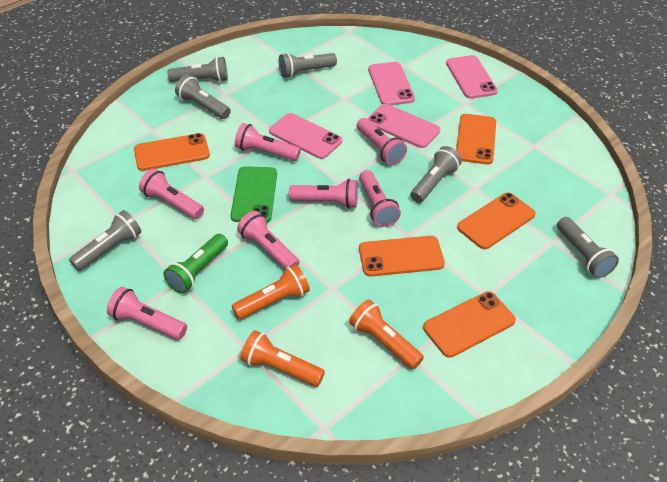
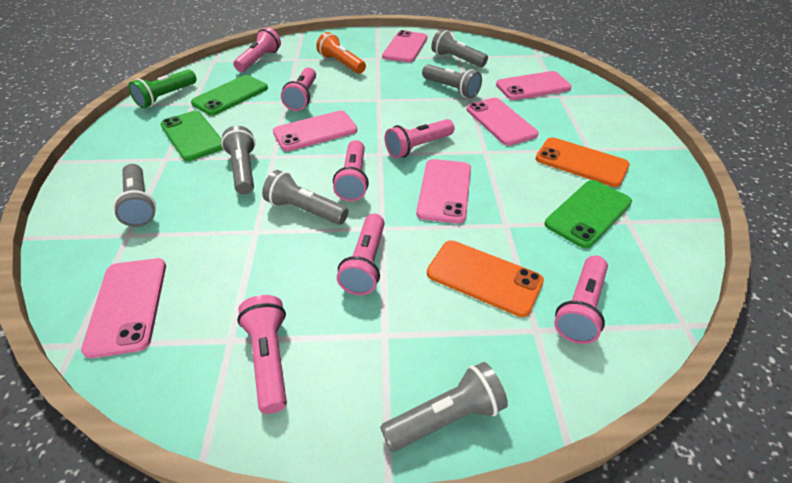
green phone: 1 -> 3
orange flashlight: 3 -> 1
orange phone: 5 -> 2
pink phone: 4 -> 6

